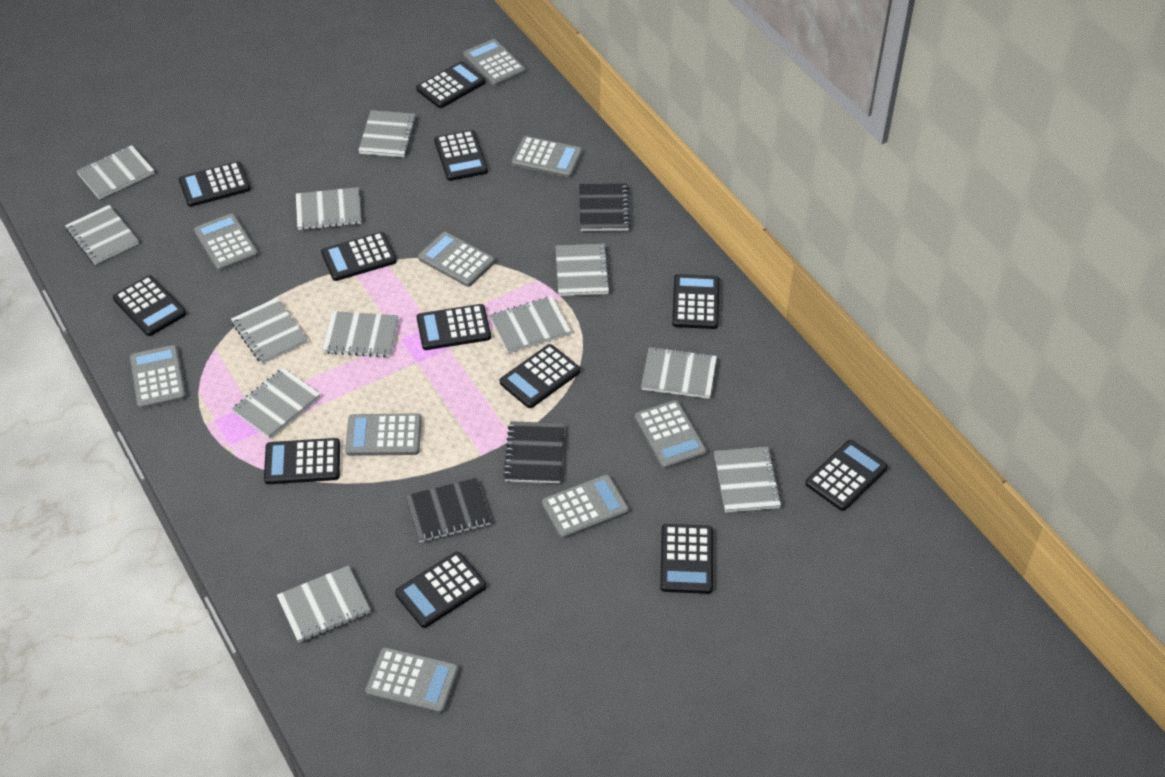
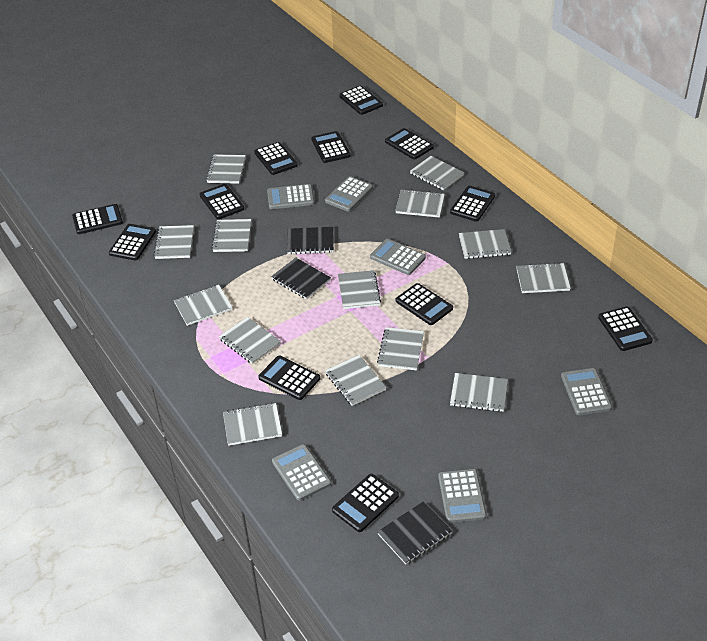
grey calculator: 9 -> 6
grey notebook: 12 -> 14

